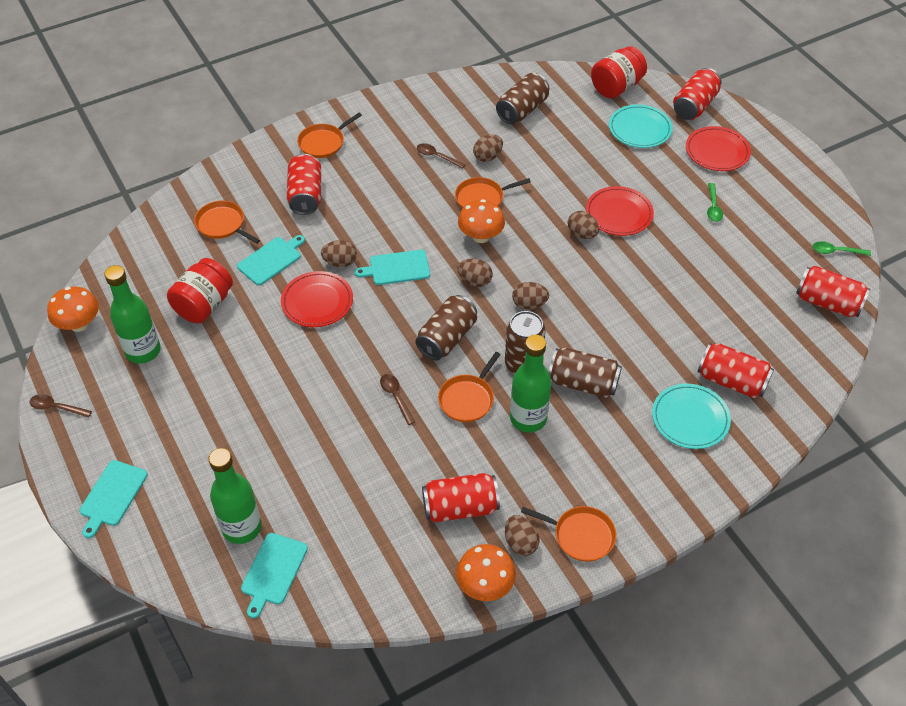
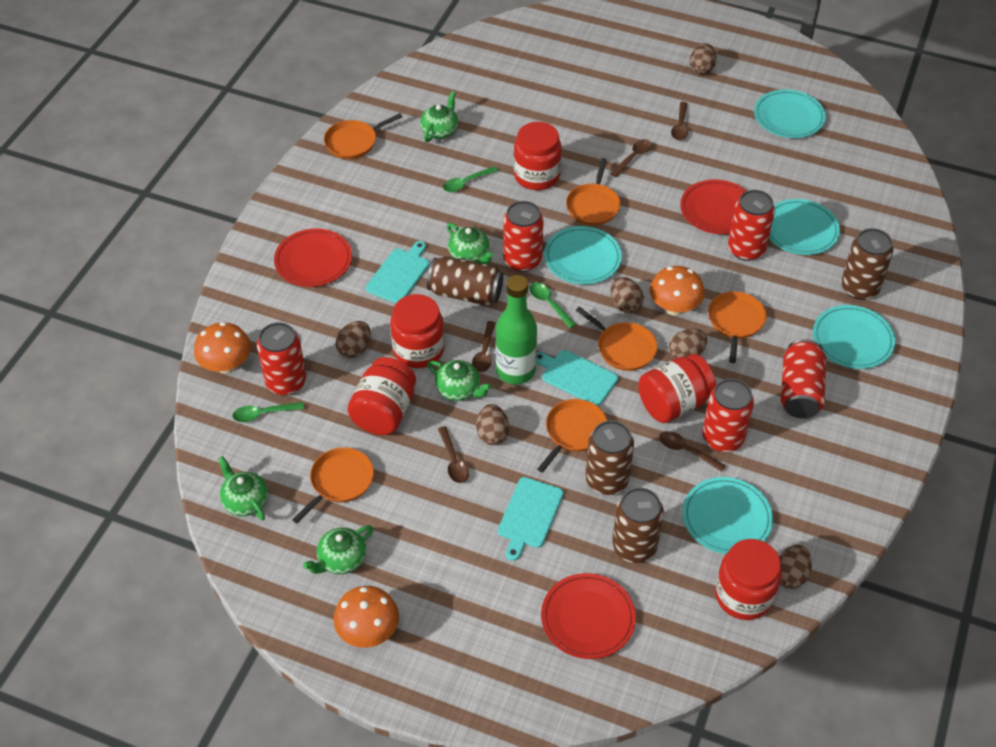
brown spoon: 3 -> 5
green bottle: 3 -> 1
green spoon: 2 -> 3
green teapot: 0 -> 5
orange pan: 5 -> 6
red jar: 2 -> 5
turquoise cutting board: 4 -> 3
turquoise plate: 2 -> 5

